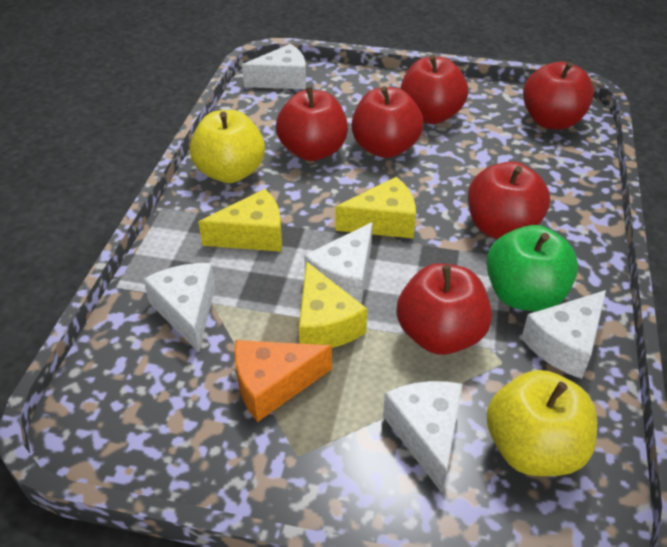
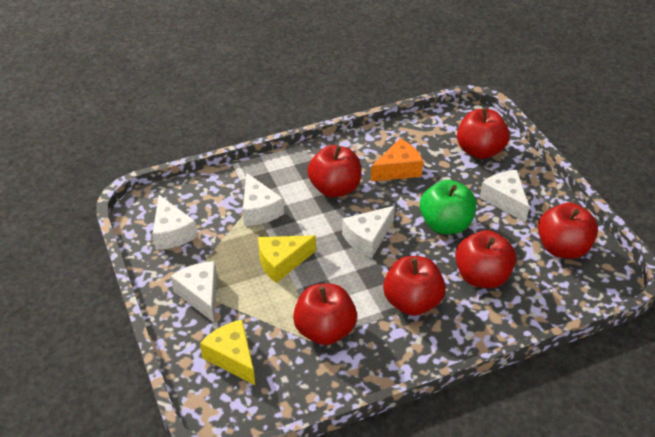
yellow apple: 2 -> 0
yellow cheese: 3 -> 2

